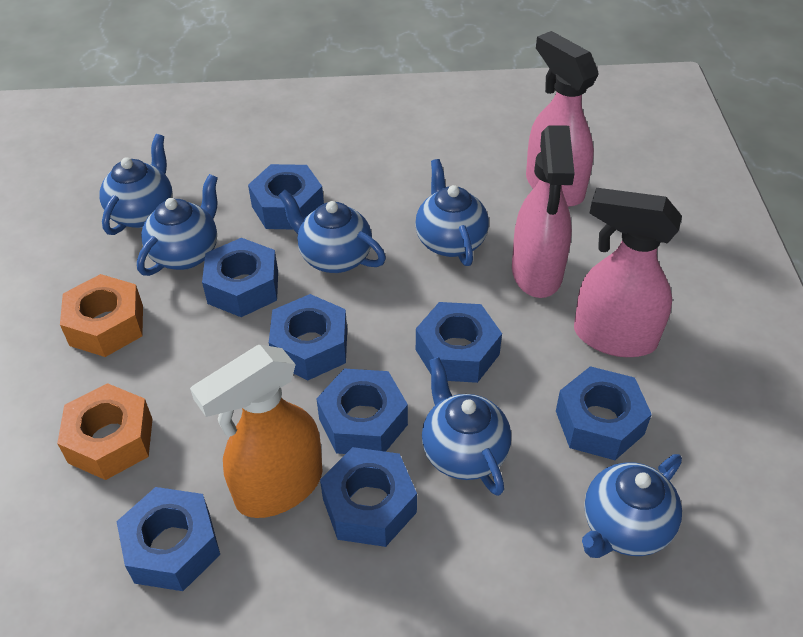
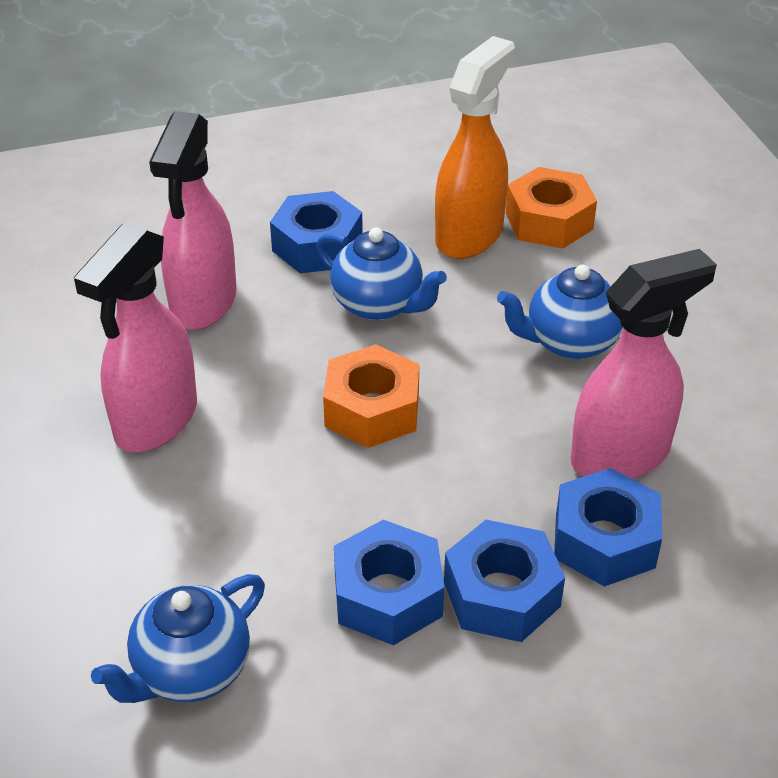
blue nut: 8 -> 4
blue teapot: 6 -> 3

